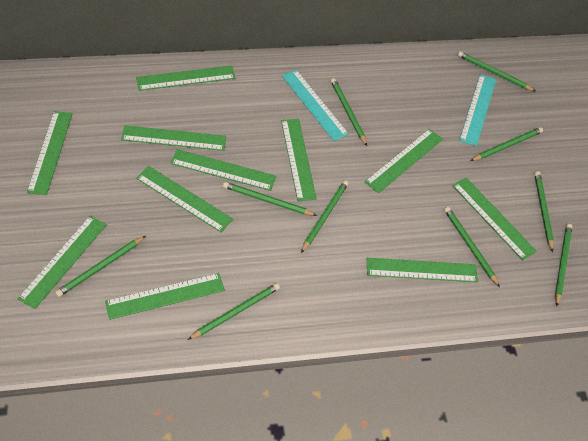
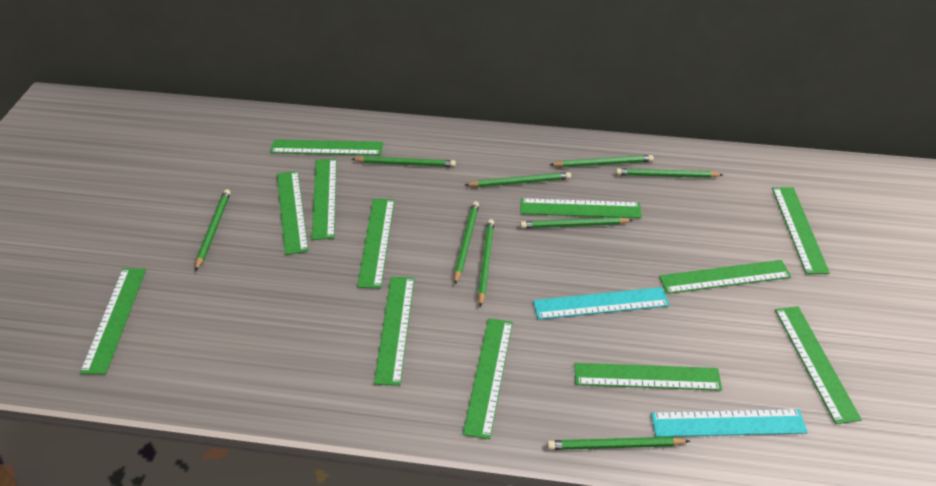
green pencil: 10 -> 9
green ruler: 11 -> 12

